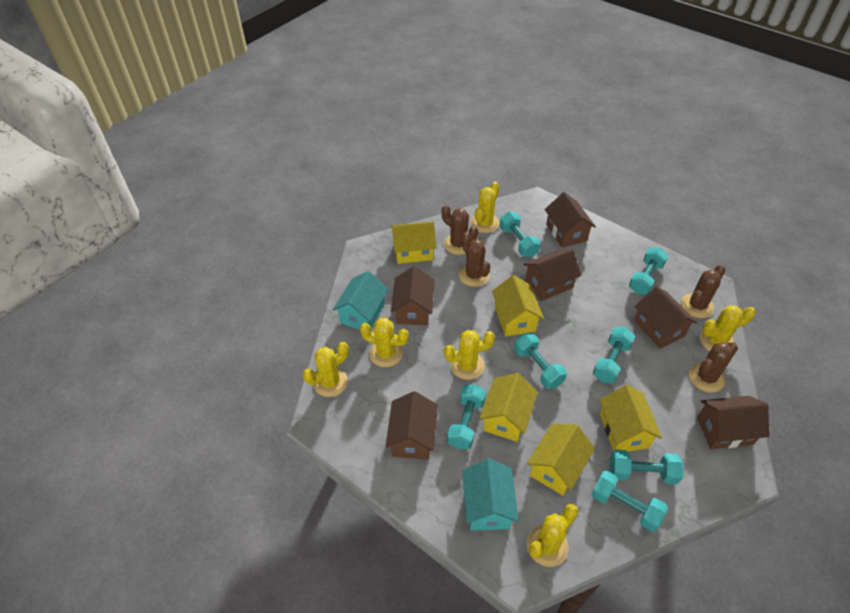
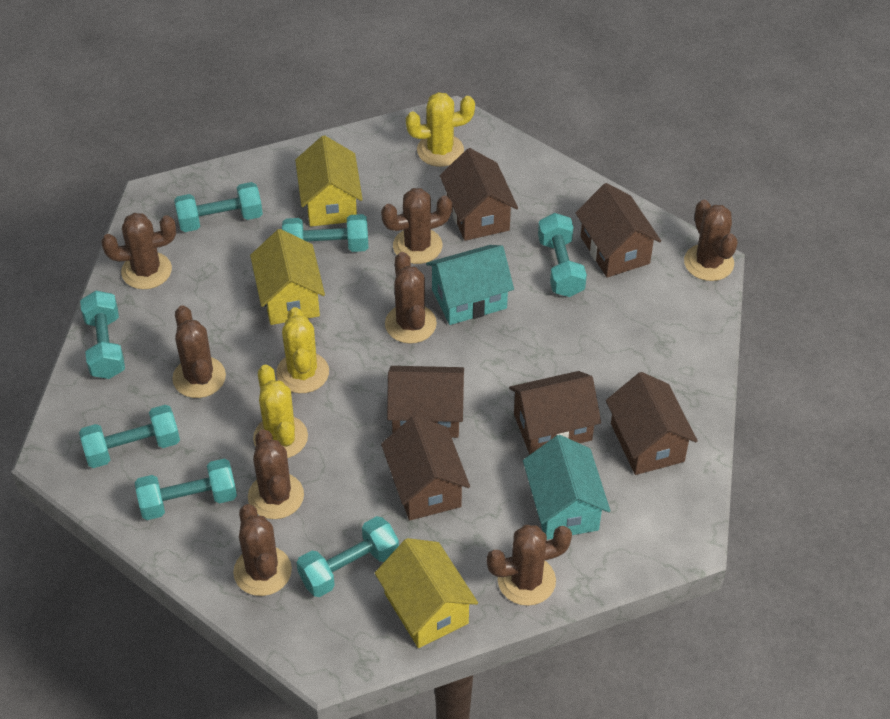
brown cactus: 4 -> 8
yellow cactus: 6 -> 3
yellow house: 5 -> 3

